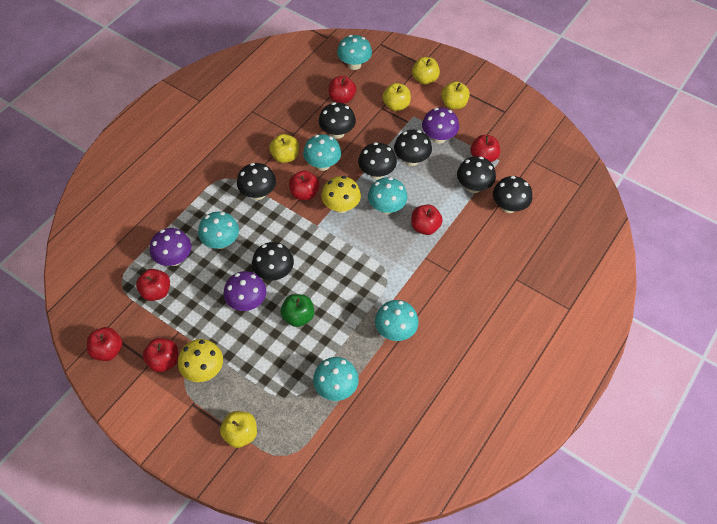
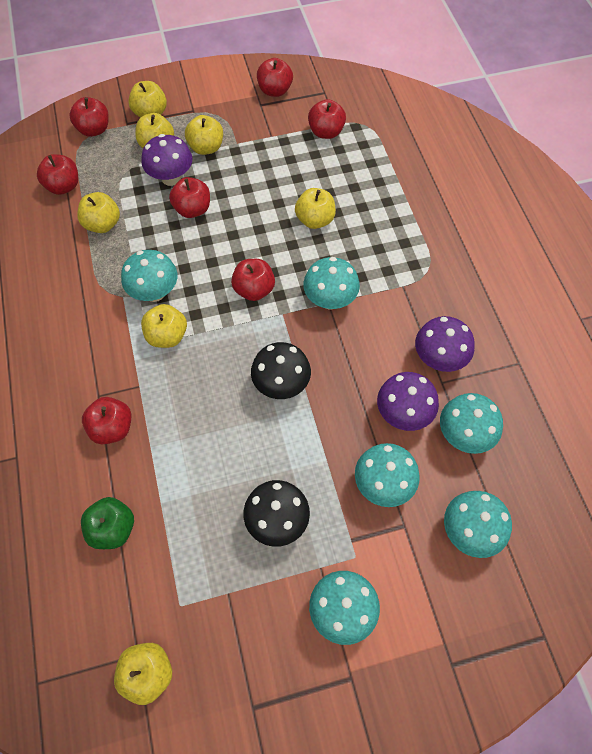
black mushroom: 7 -> 2
yellow apple: 5 -> 7
yellow mushroom: 2 -> 0

